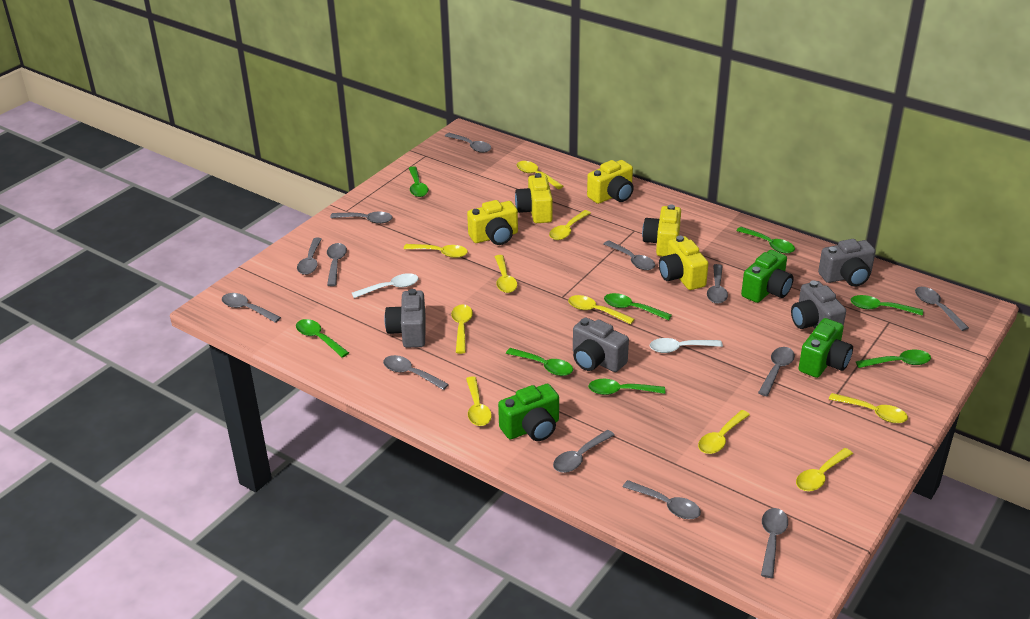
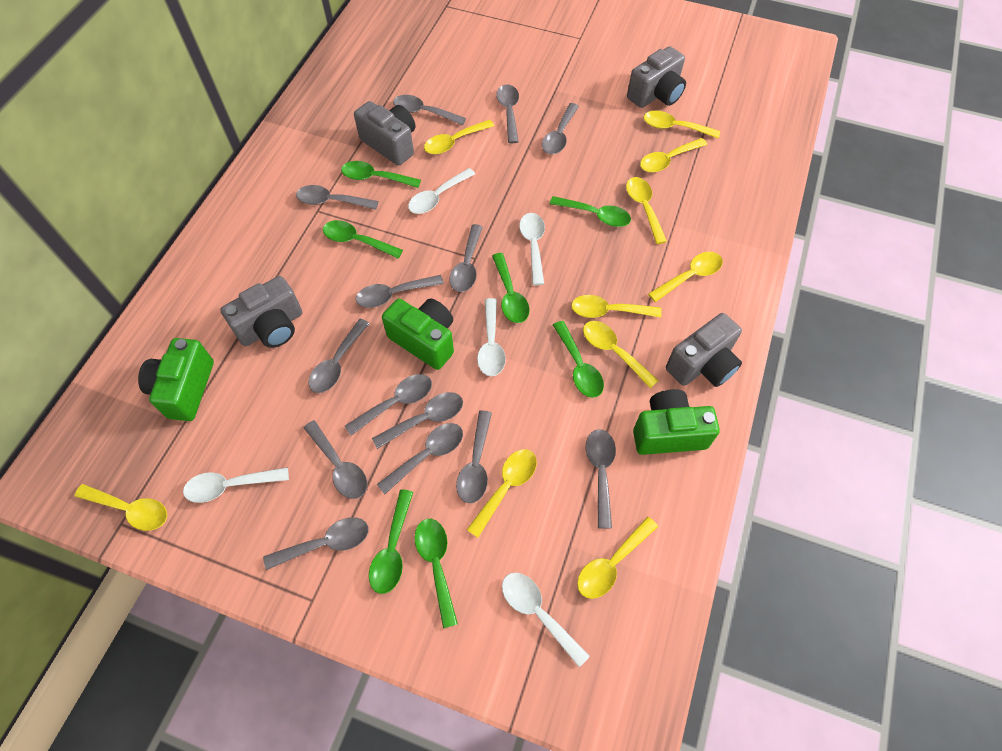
green spoon: 8 -> 7
grey spoon: 13 -> 14
white spoon: 2 -> 5
yellow camera: 5 -> 0

